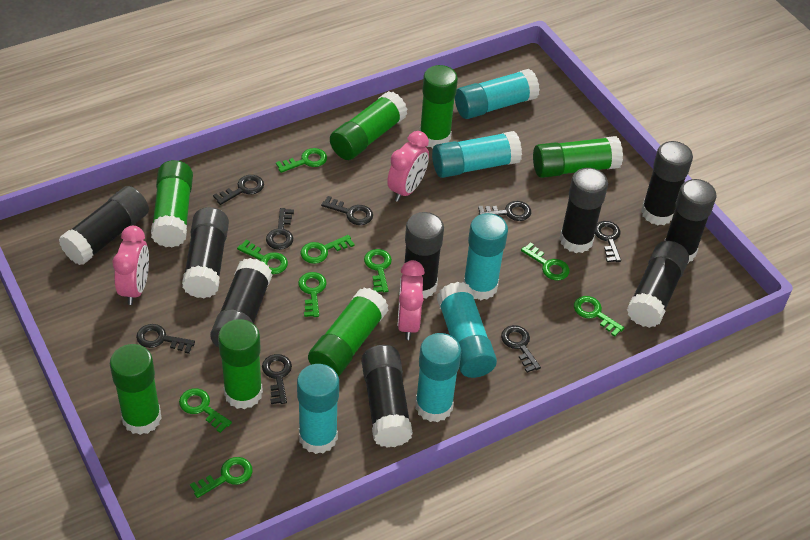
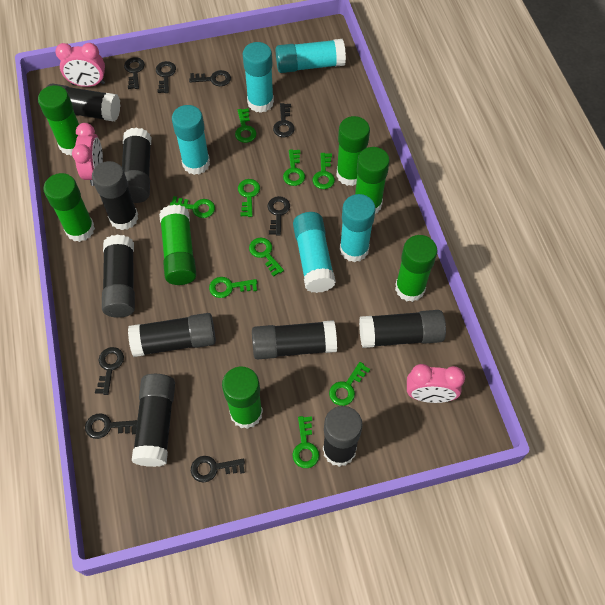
turquoise glue stick: 6 -> 5

